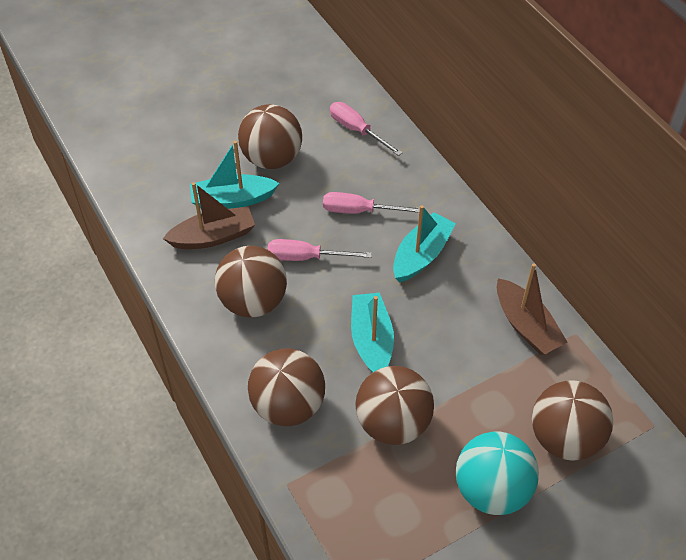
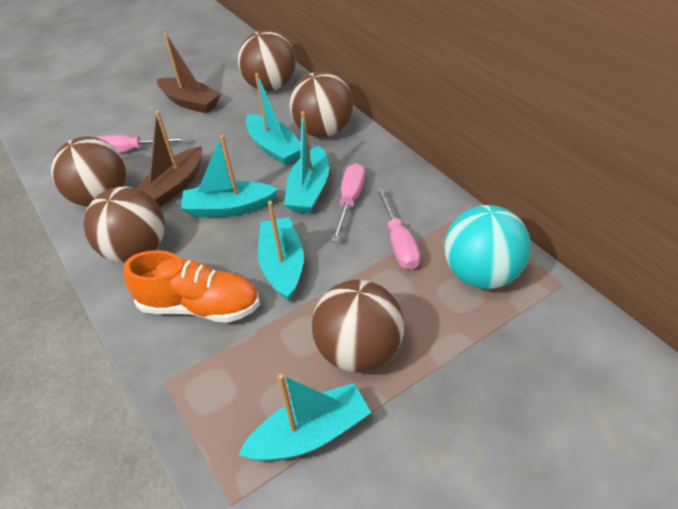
orange shoe: 0 -> 1
turquoise boat: 3 -> 5

